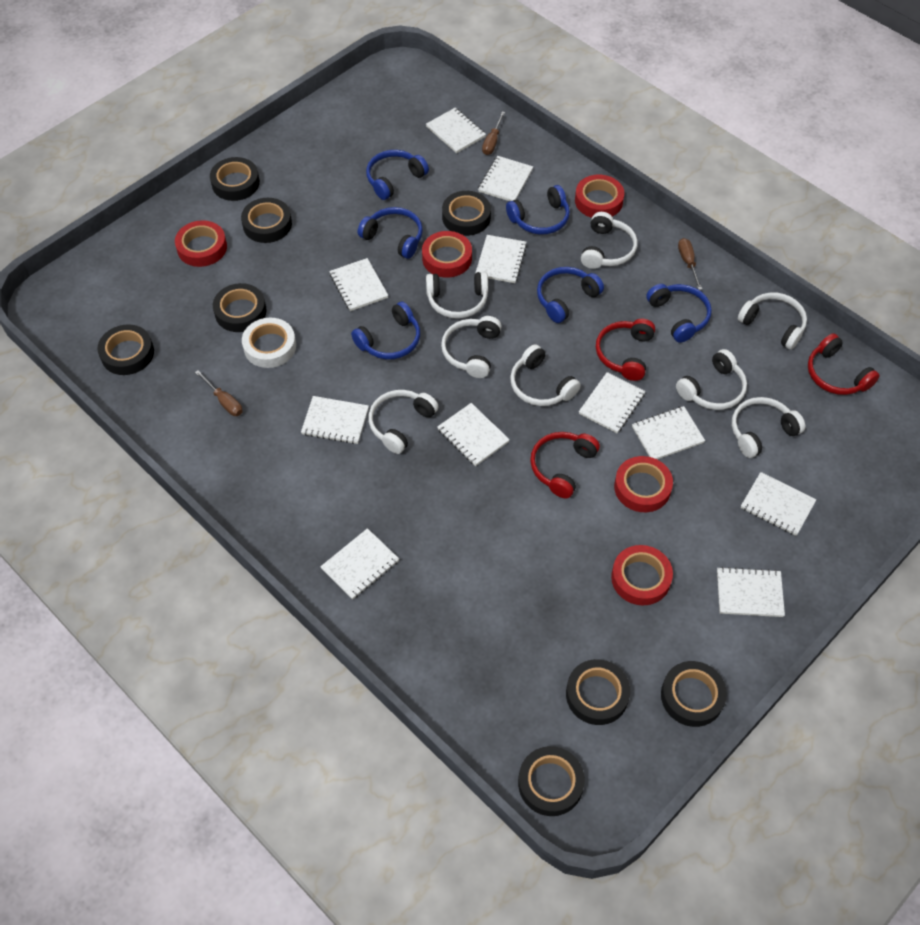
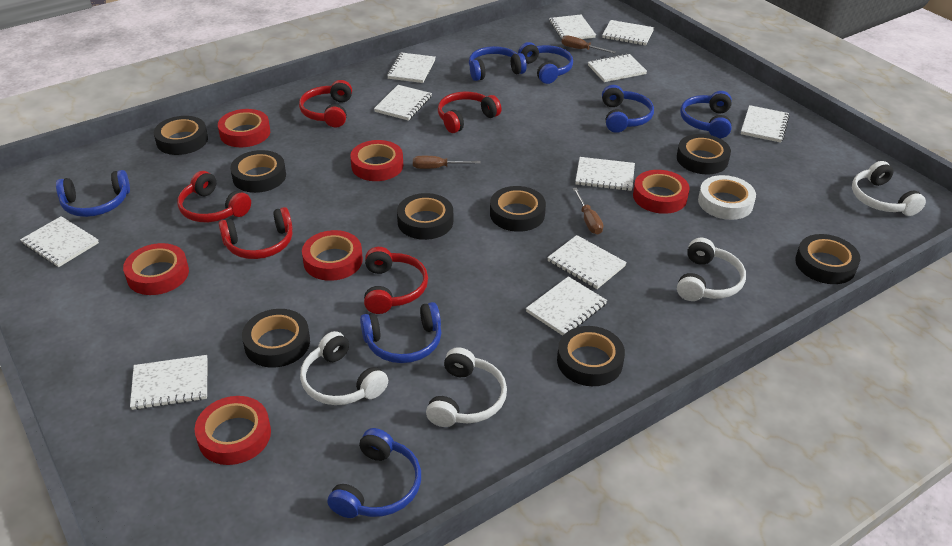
blue headphones: 6 -> 7
red headphones: 3 -> 5
red tape: 5 -> 6
white headphones: 8 -> 4

